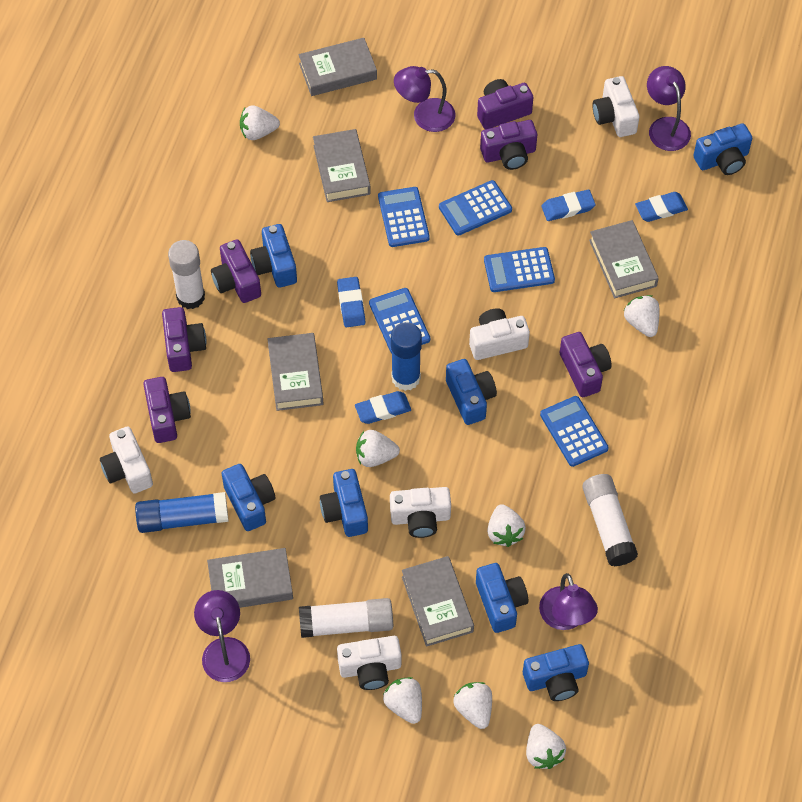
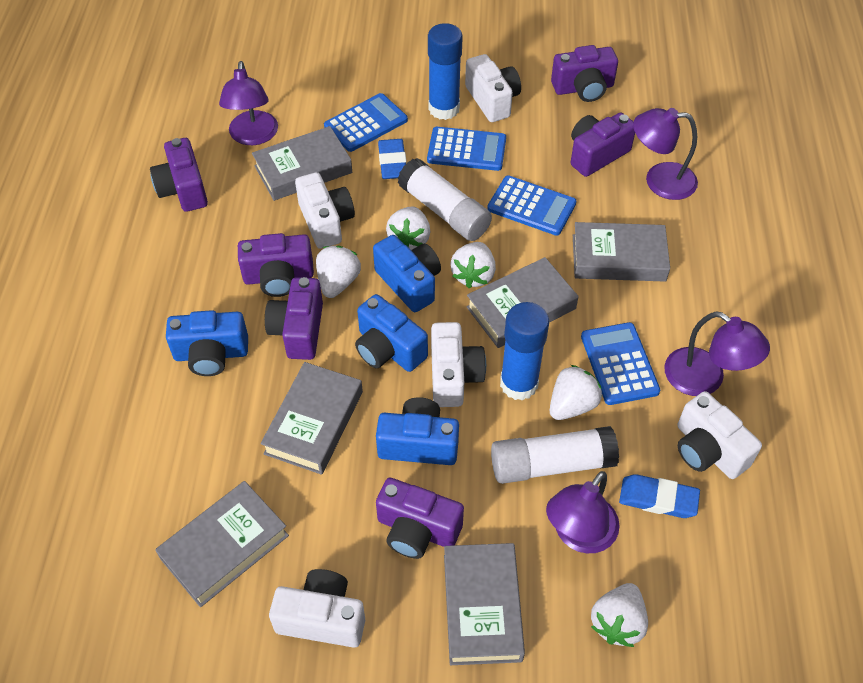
blue calculator: 5 -> 4
blue camera: 7 -> 4
blue eraser: 4 -> 2
white glue stick: 3 -> 2
white strawberry: 7 -> 5

